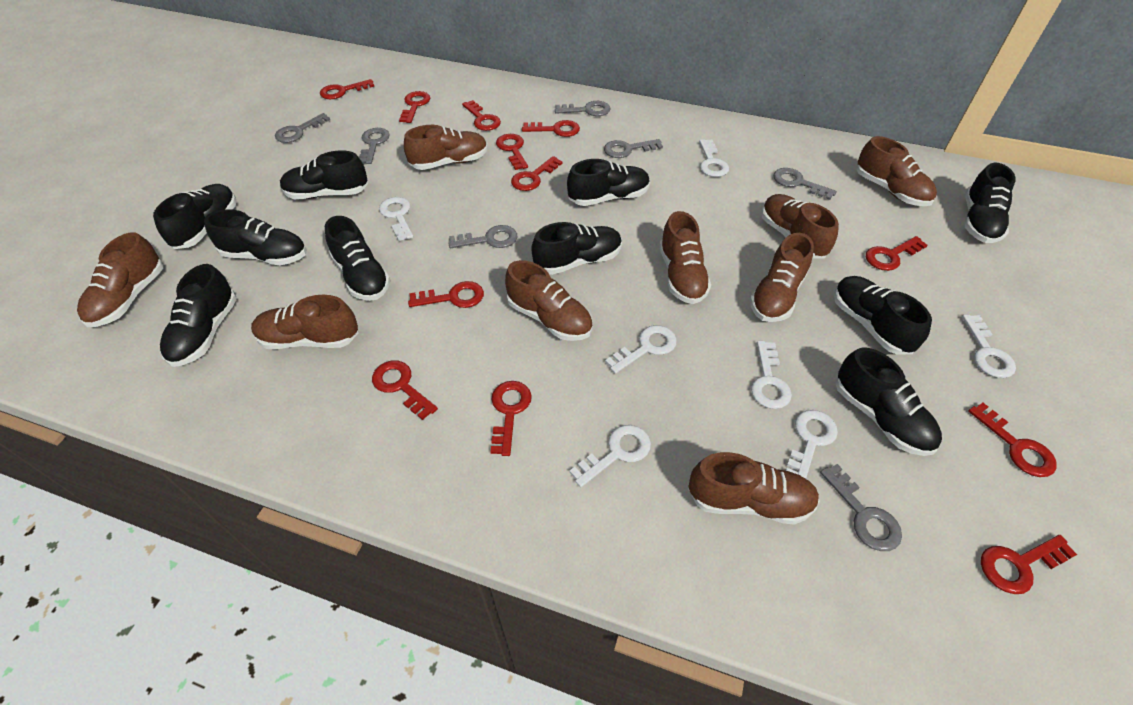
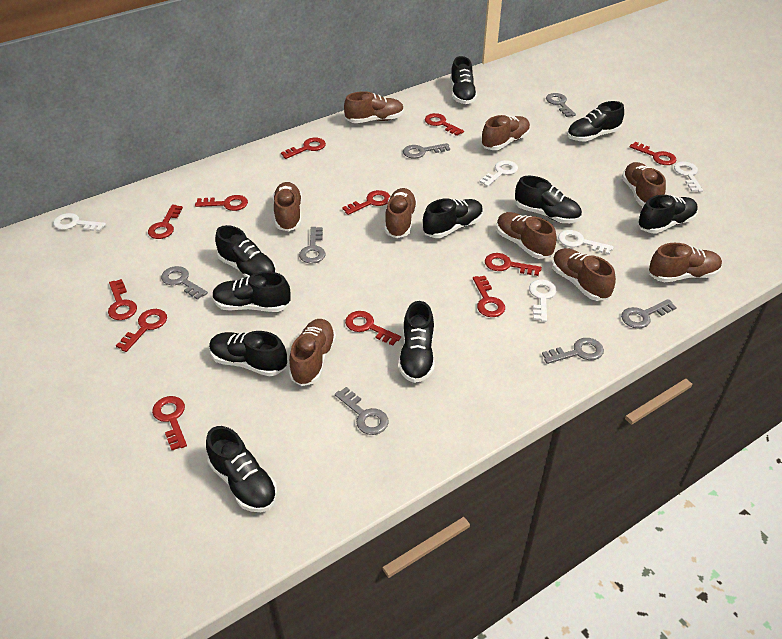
white key: 7 -> 5

